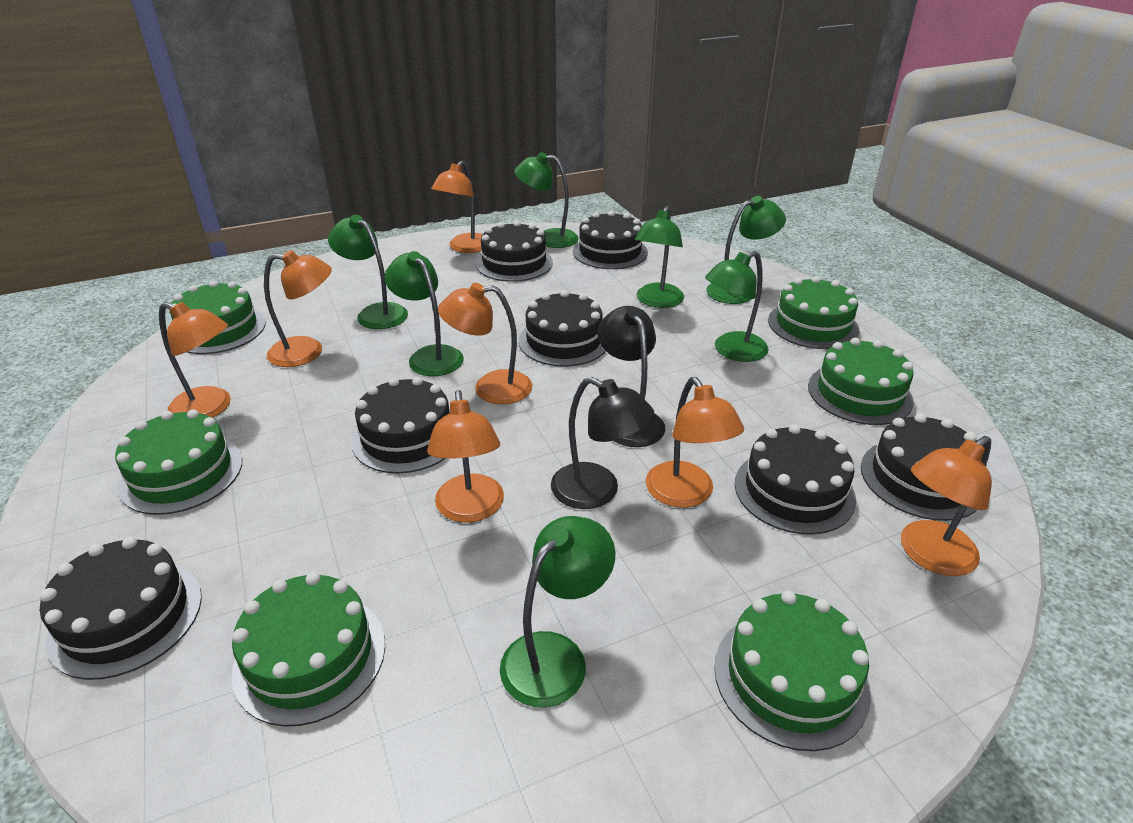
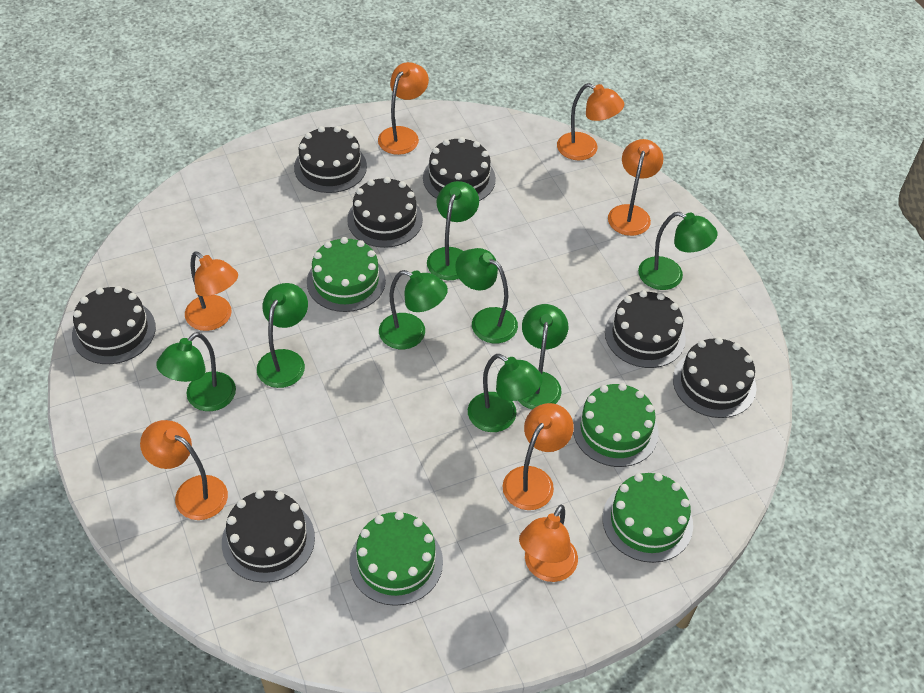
black lamp: 2 -> 0
green cake: 6 -> 4
green lamp: 7 -> 8

